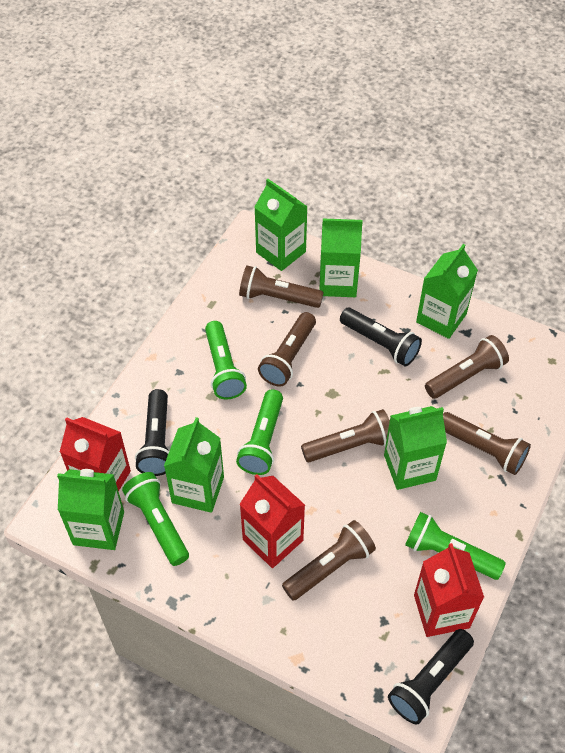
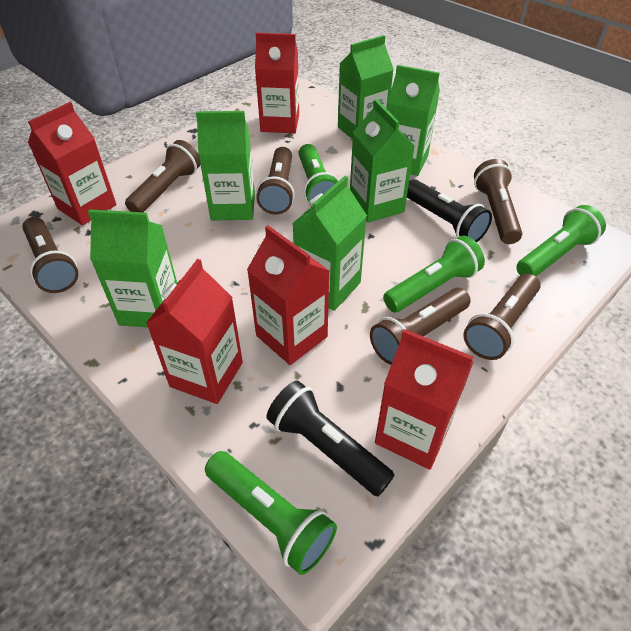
black flashlight: 3 -> 2
red carton: 3 -> 5

